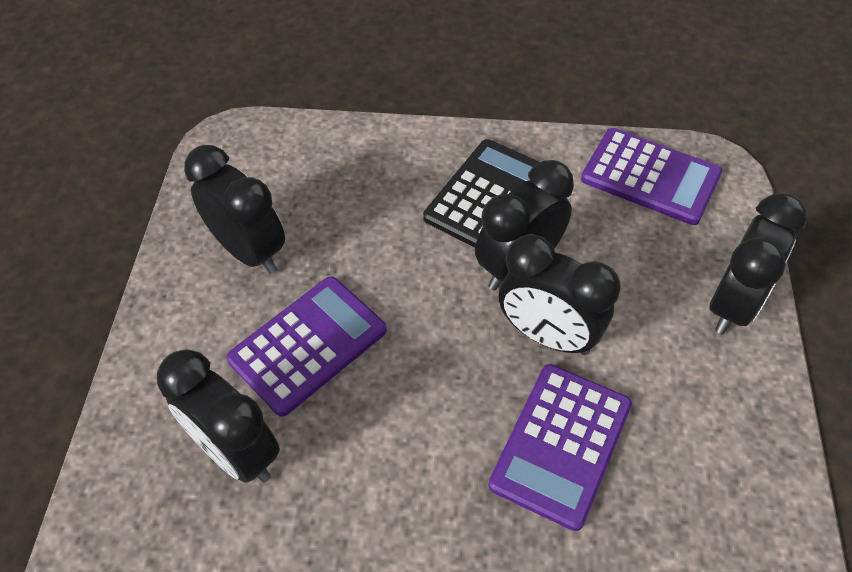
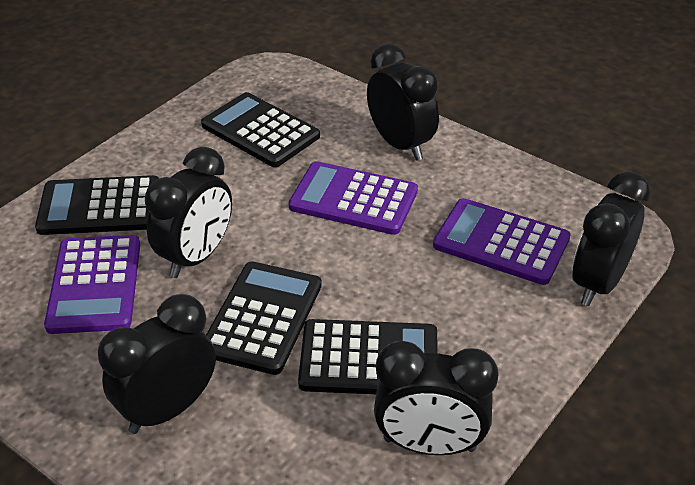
black calculator: 1 -> 4

